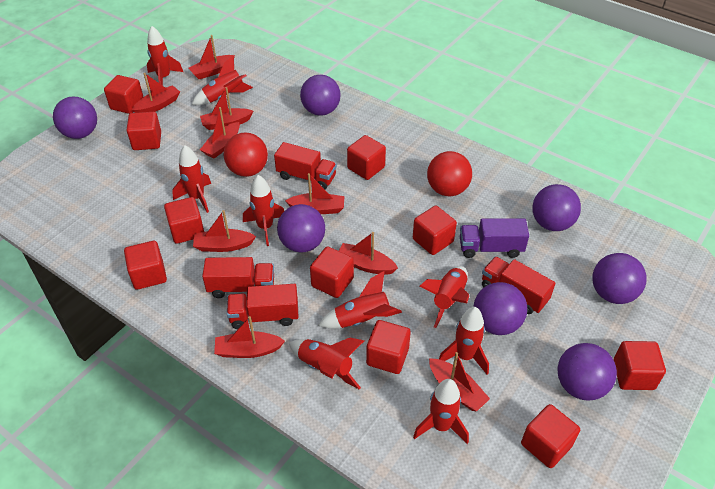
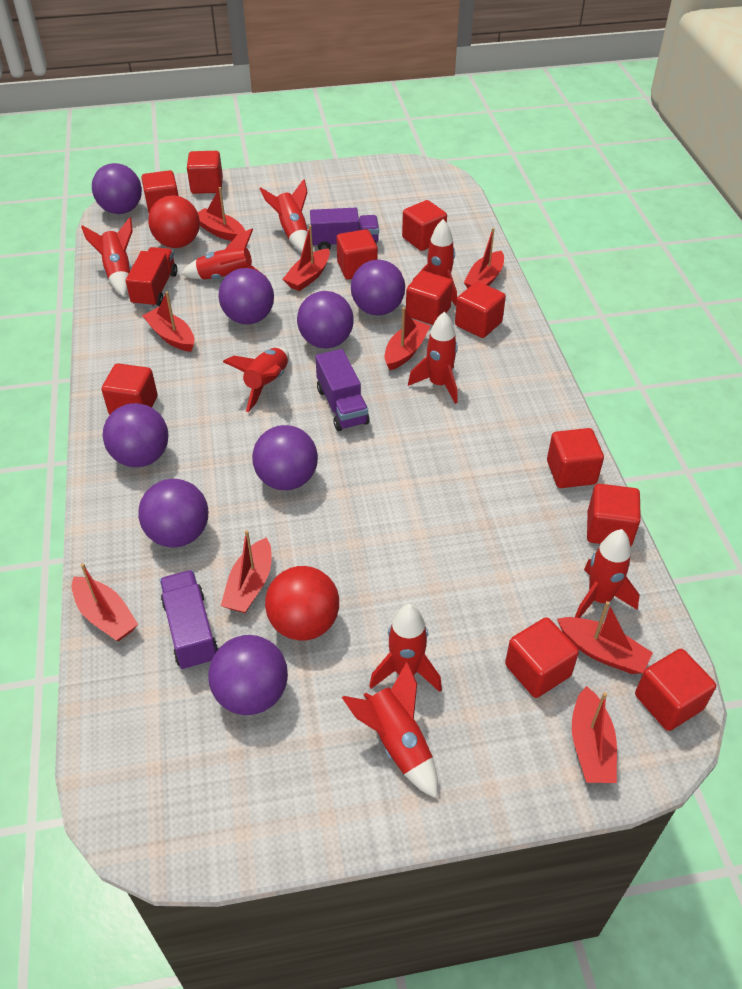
purple ball: 7 -> 8
purple truck: 1 -> 3
red cube: 10 -> 11
red truck: 4 -> 1

